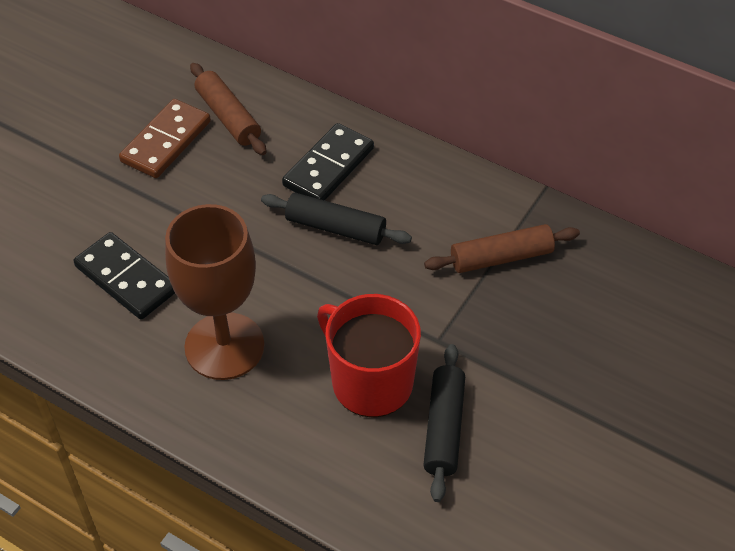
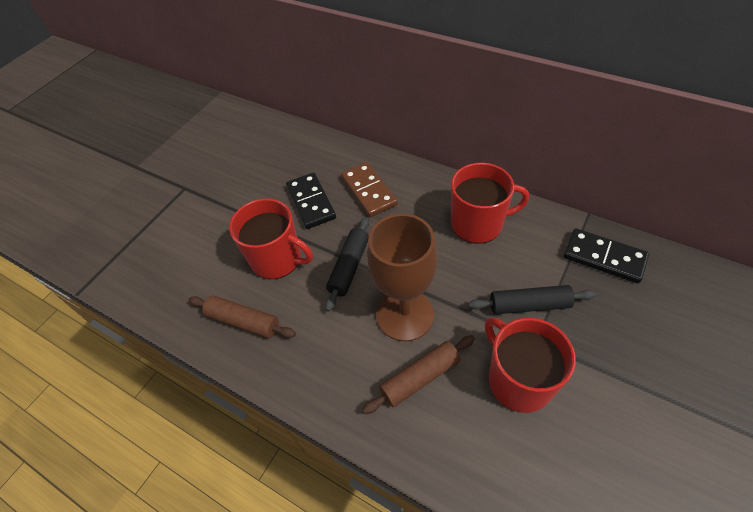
red mug: 1 -> 3

